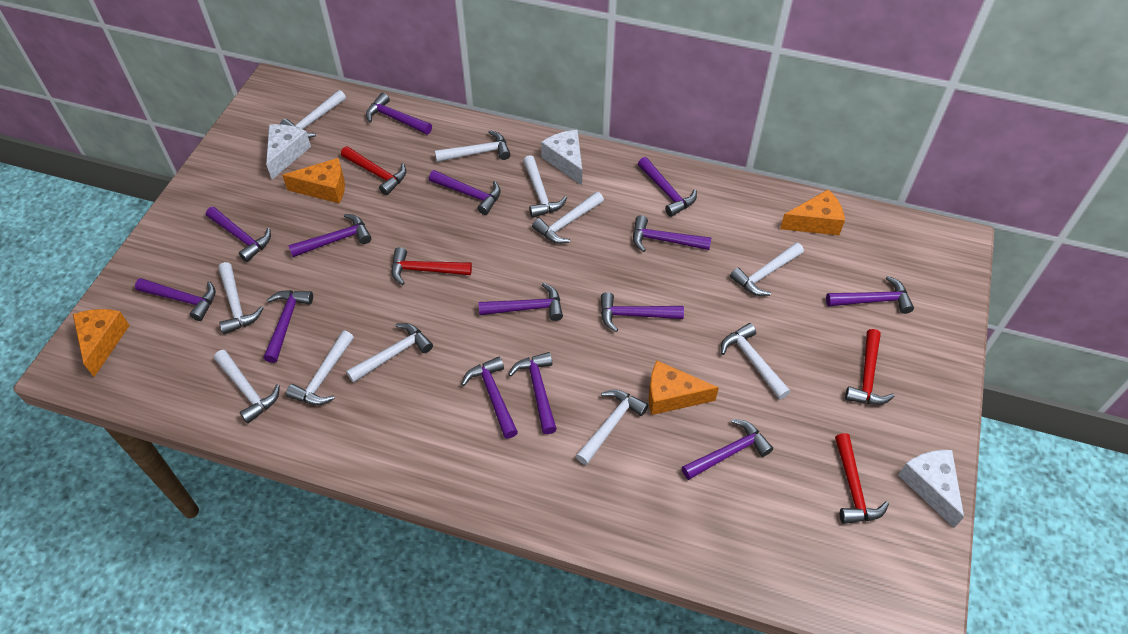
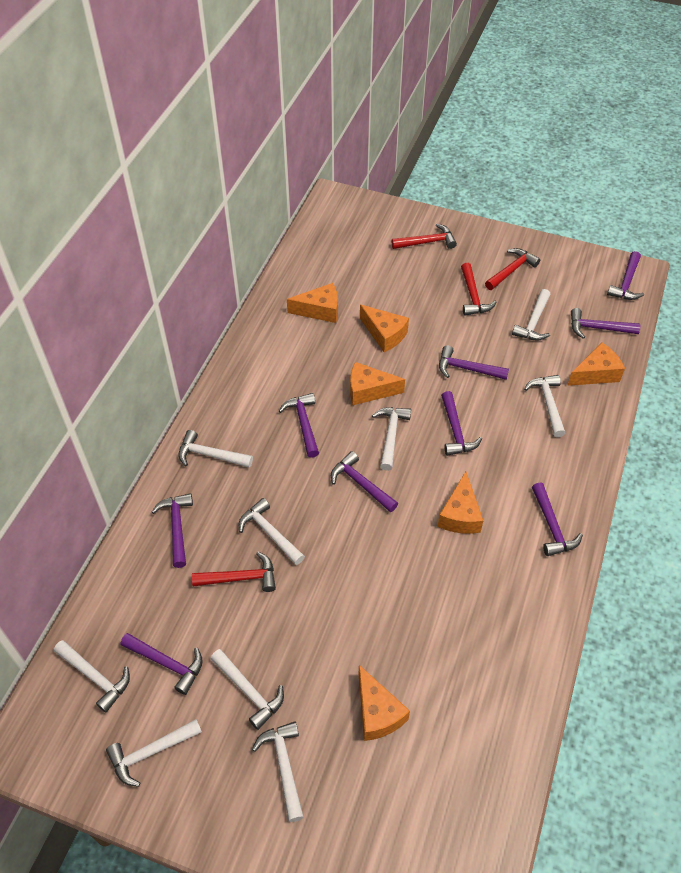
orange cheese: 4 -> 6
purple hammer: 14 -> 9
white cheese: 3 -> 0
white hammer: 11 -> 9

